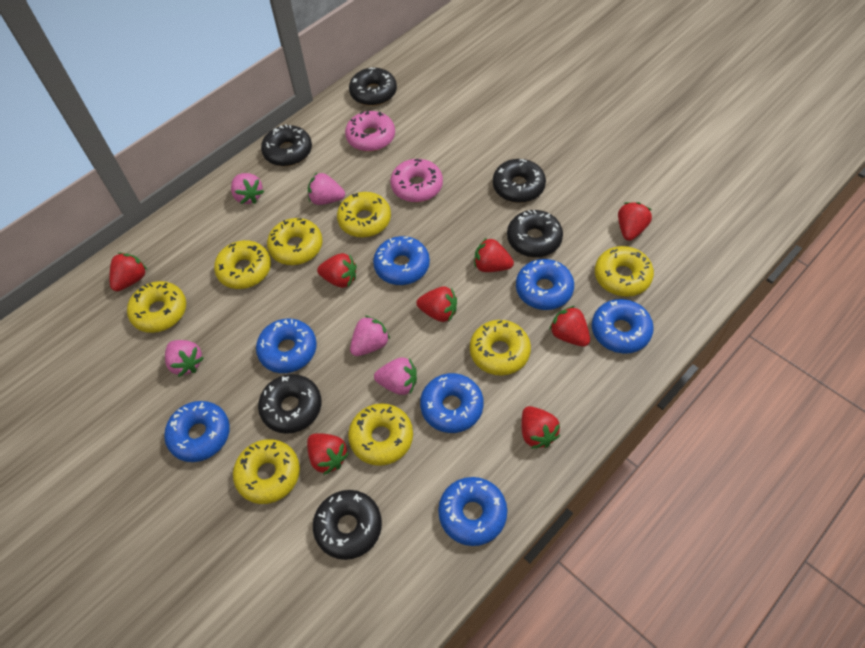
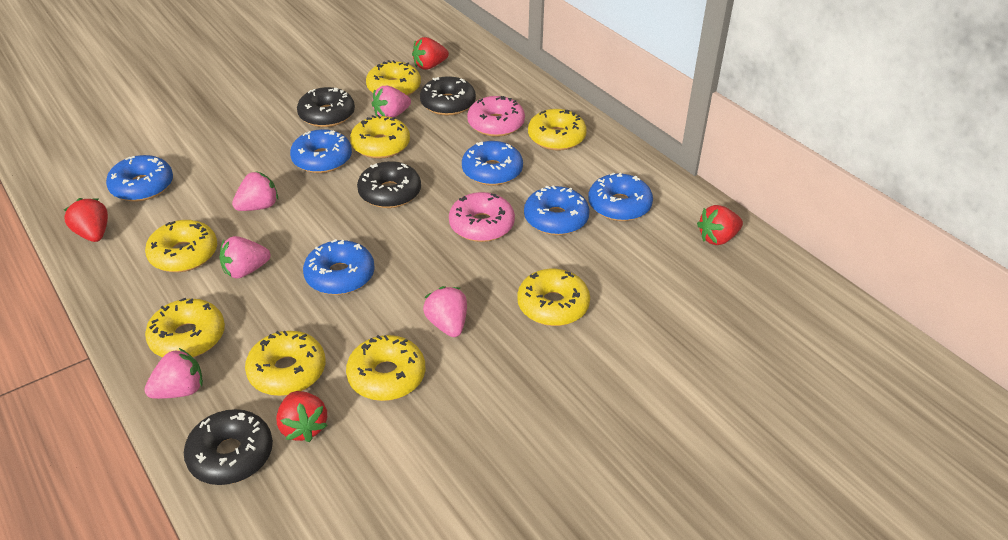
black donut: 6 -> 4
blue donut: 7 -> 6
red strawberry: 8 -> 4

